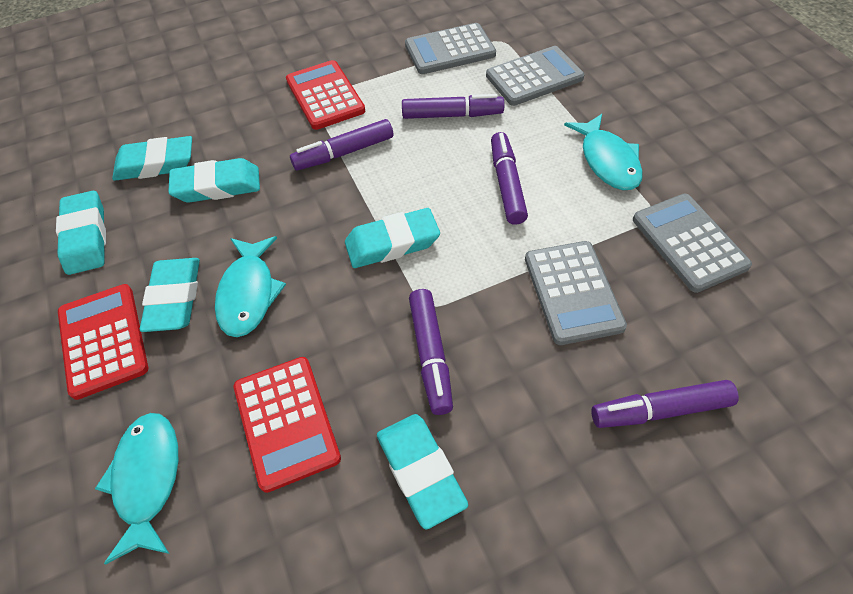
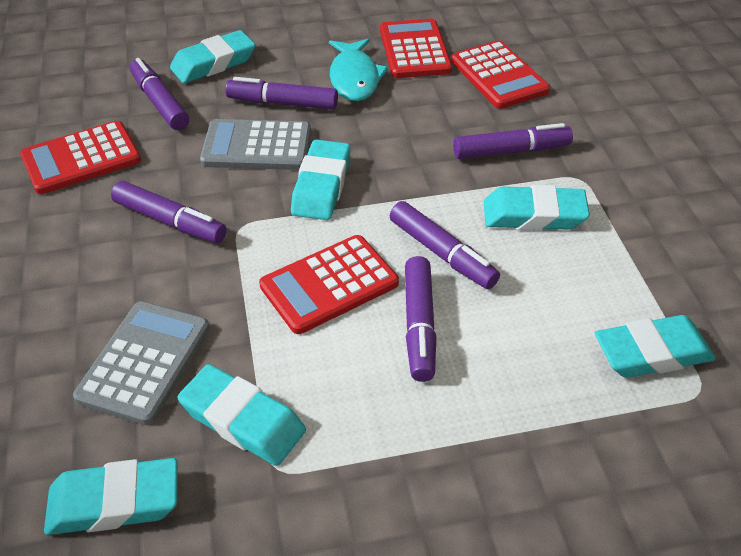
grey calculator: 4 -> 2
purple marker: 5 -> 6
red calculator: 3 -> 4
turquoise fish: 3 -> 1

